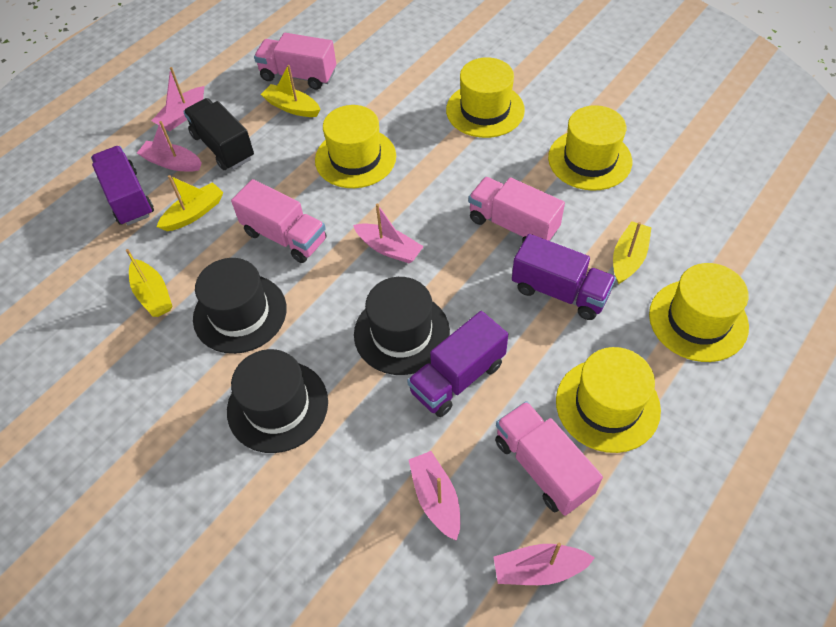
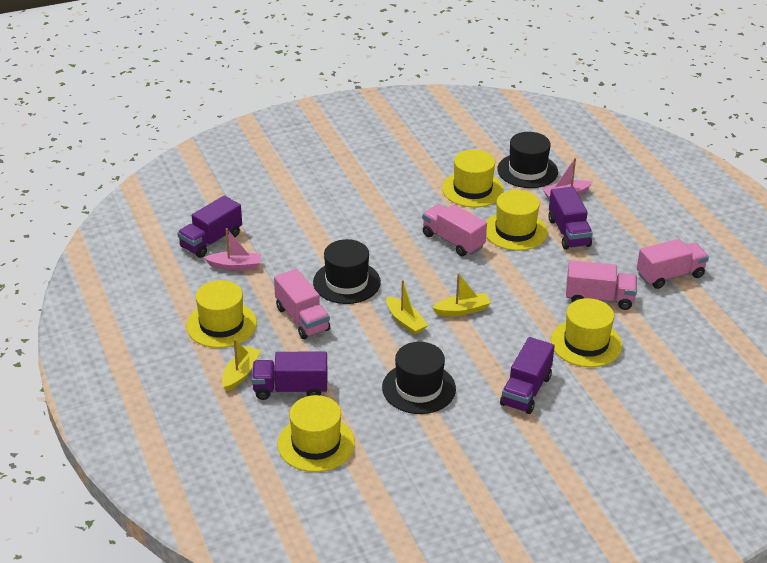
black truck: 1 -> 0
pink boat: 5 -> 2
purple truck: 3 -> 4
yellow boat: 4 -> 3

